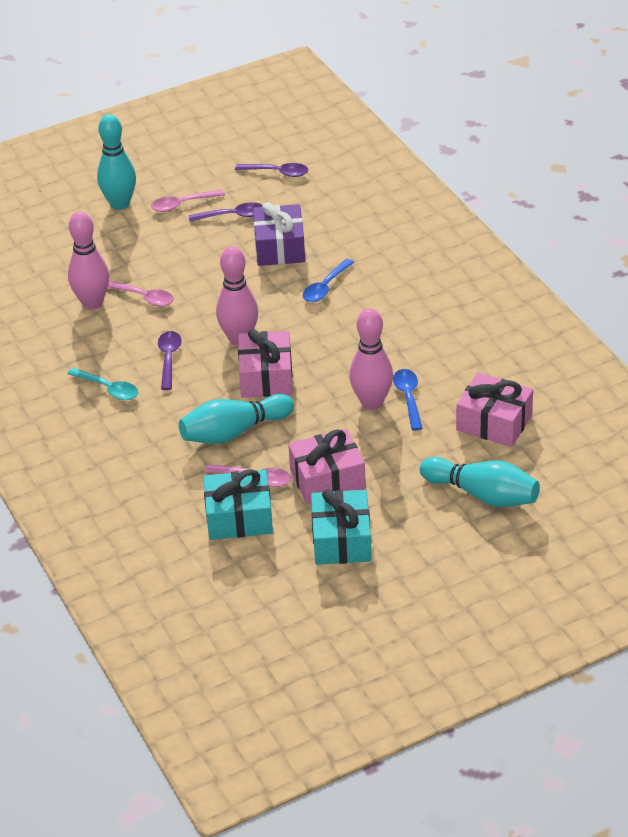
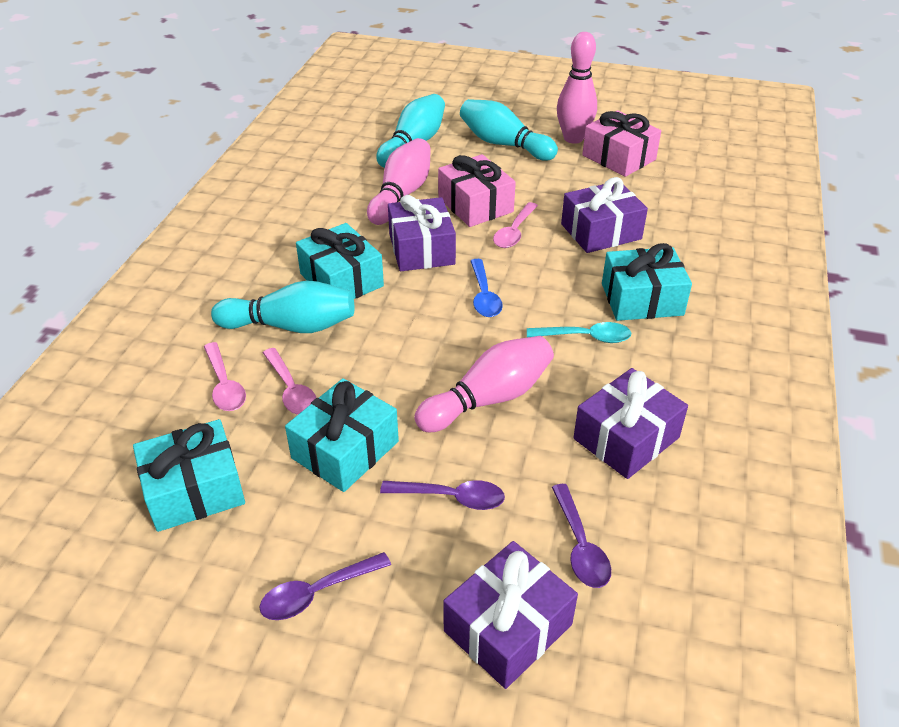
blue spoon: 2 -> 1
pink gift: 3 -> 2
purple gift: 1 -> 4
turquoise gift: 2 -> 4

